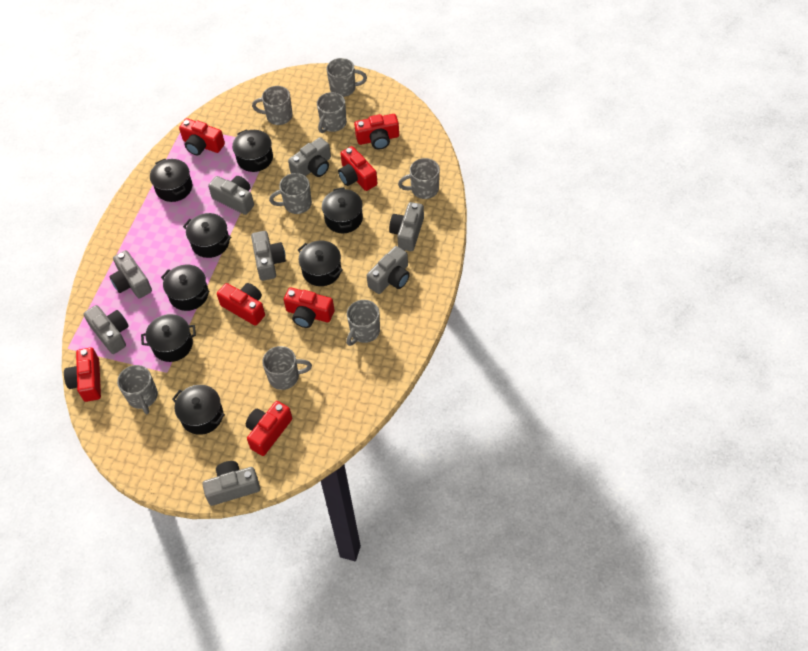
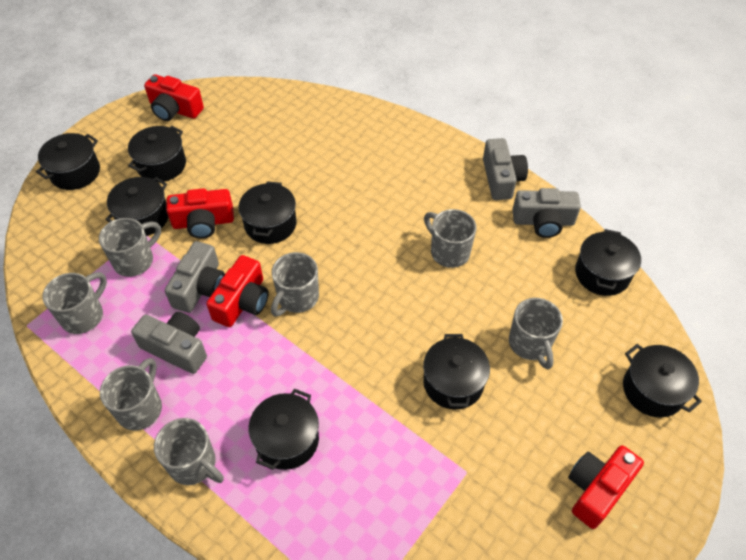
grey camera: 8 -> 4
grey mug: 8 -> 7
red camera: 7 -> 4

